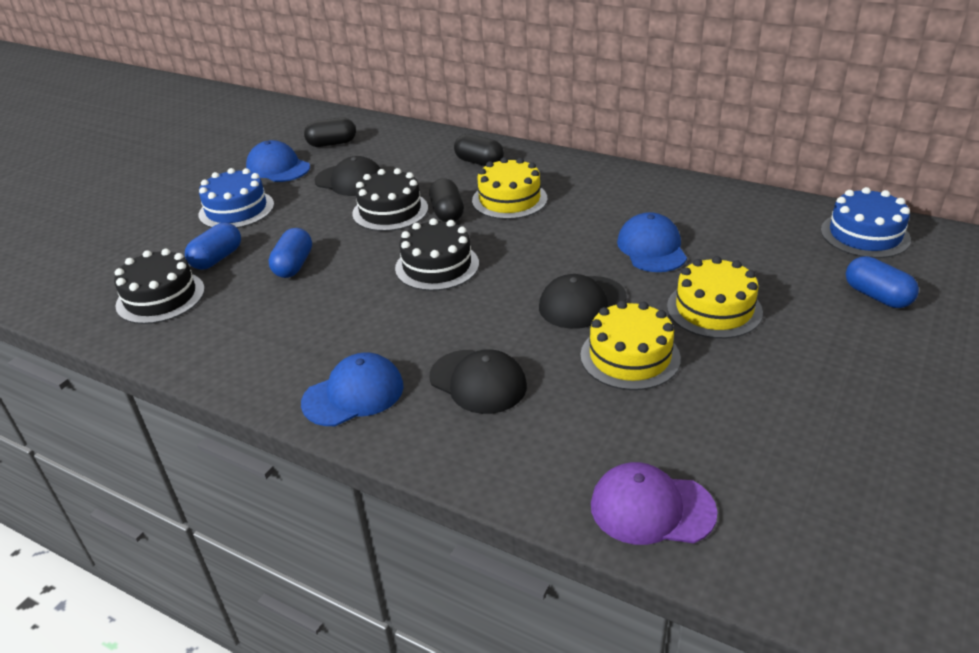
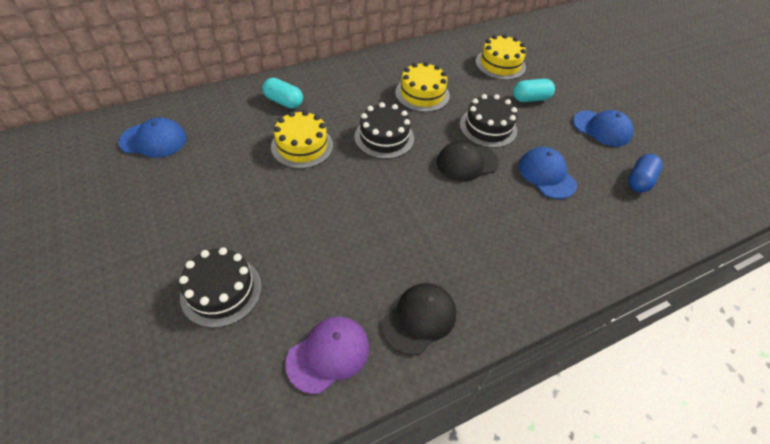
black cap: 3 -> 2
black capsule: 3 -> 0
blue cake: 2 -> 0
blue capsule: 3 -> 1
turquoise capsule: 0 -> 2

